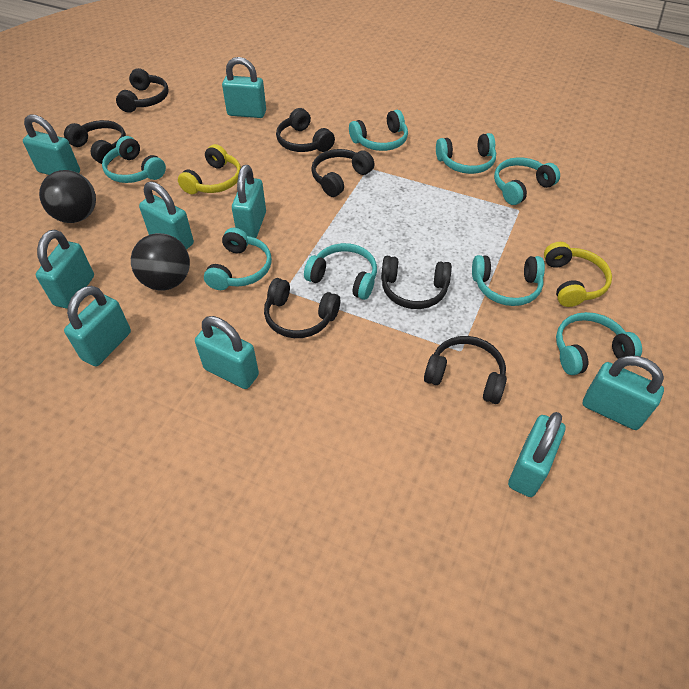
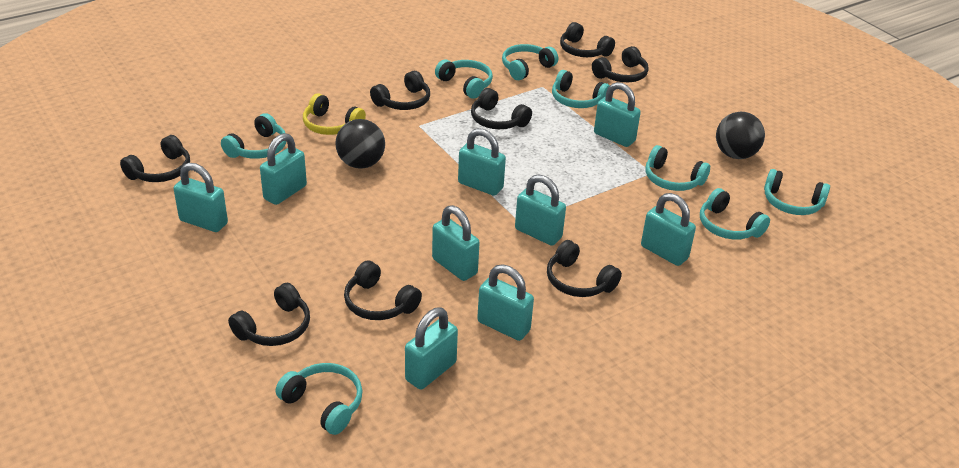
black headphones: 7 -> 8
yellow headphones: 2 -> 1

